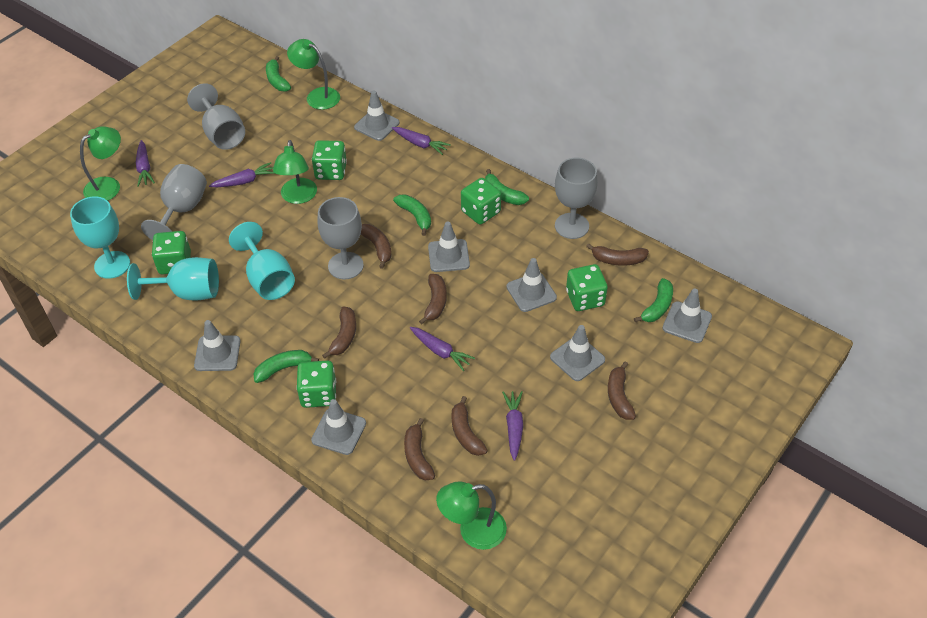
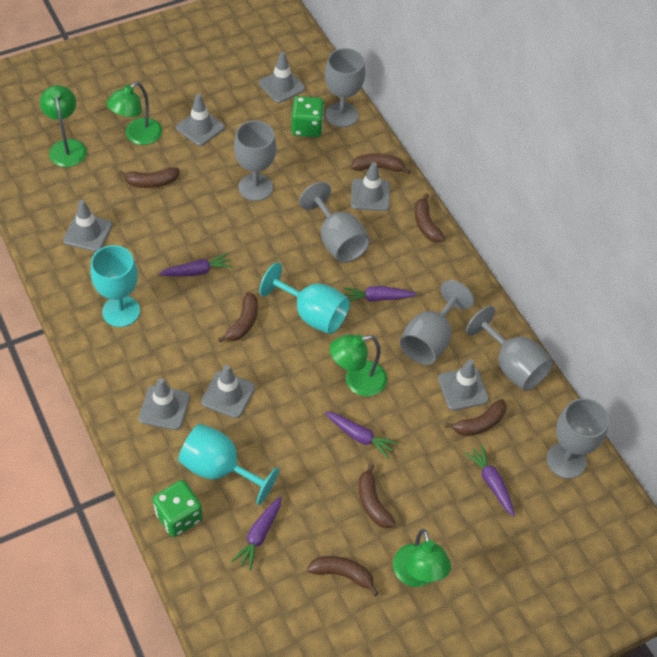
green banana: 5 -> 0
green dice: 5 -> 2
grey goblet: 4 -> 6

